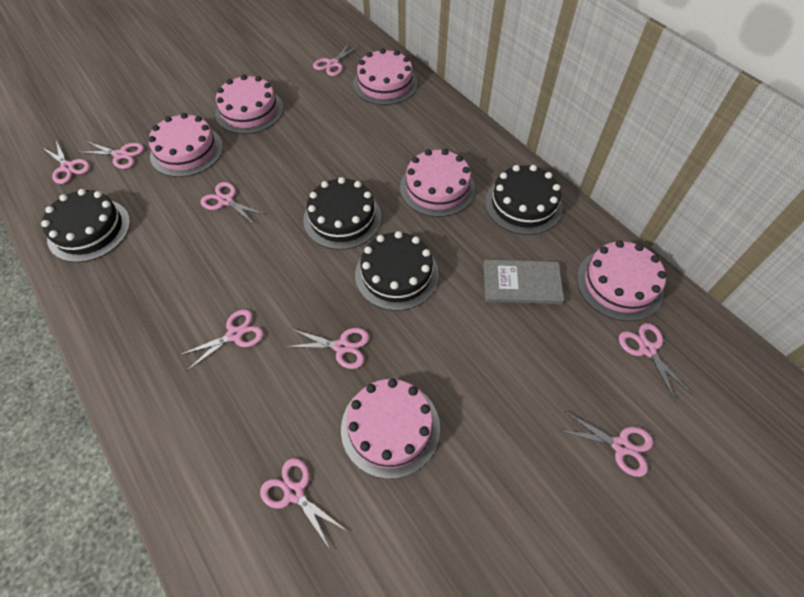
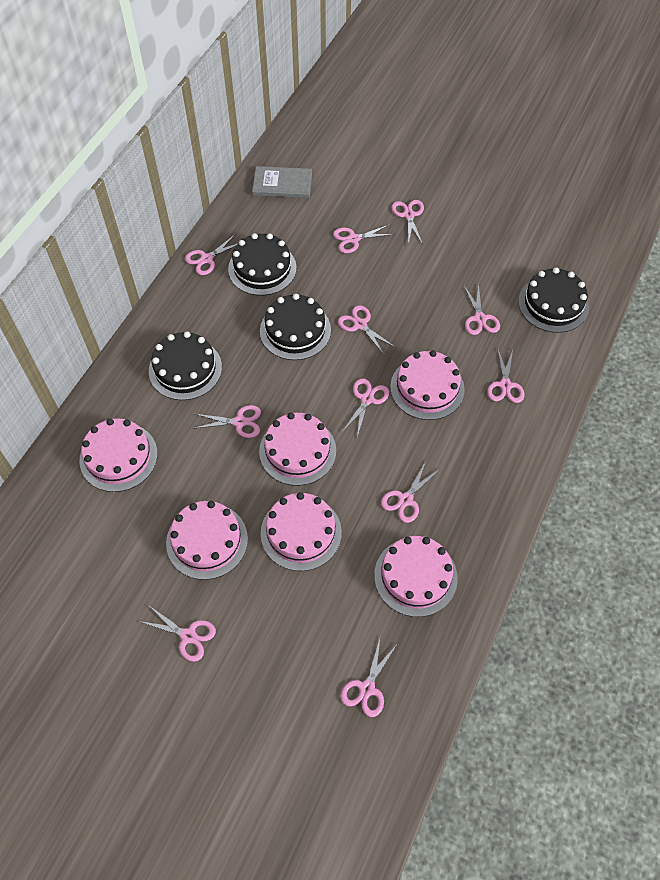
pink scissors: 9 -> 11

